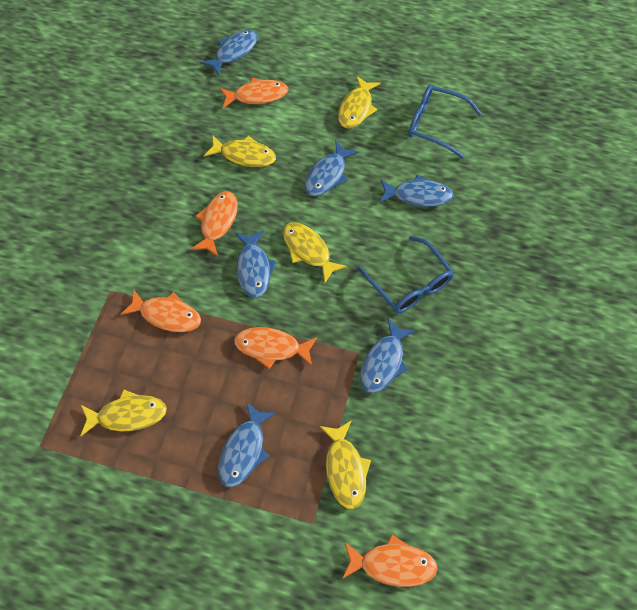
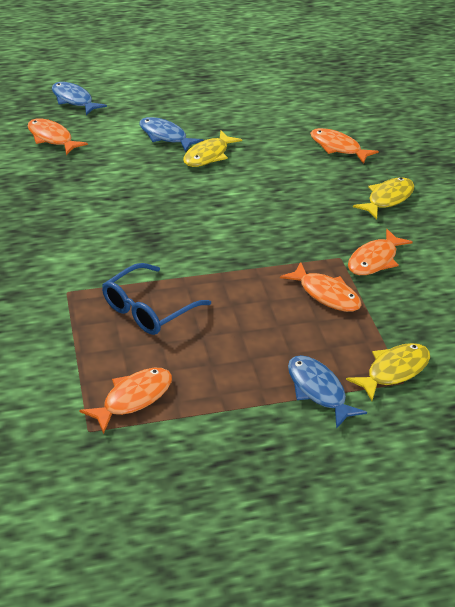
blue fish: 6 -> 3
blue glasses: 2 -> 1
yellow fish: 5 -> 3

